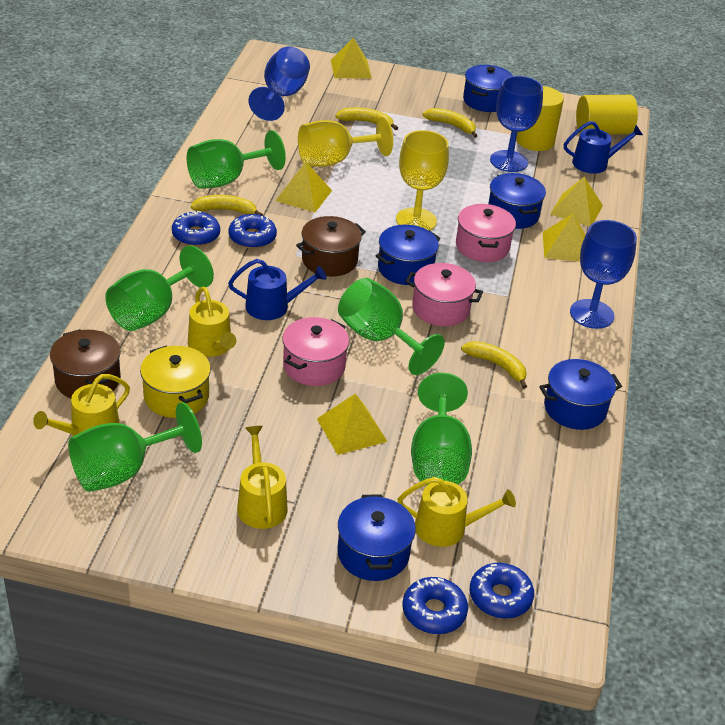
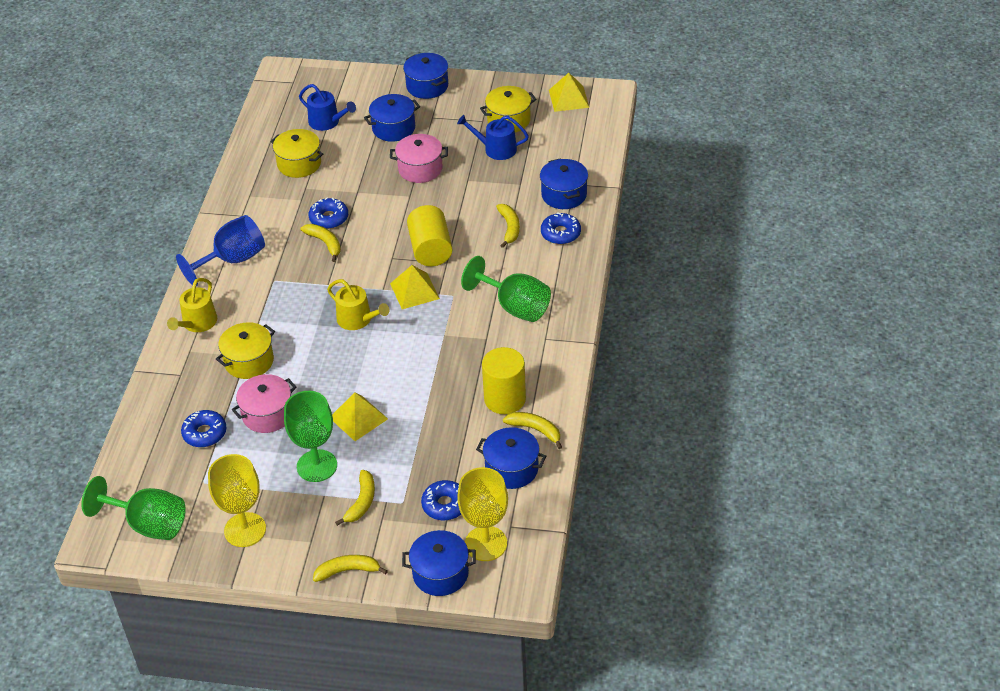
blue goblet: 3 -> 1
brown pot: 2 -> 0
green goblet: 5 -> 3
pink pot: 3 -> 2
yellow banana: 4 -> 5
yellow pot: 1 -> 3
yellow pyramid: 5 -> 3
yellow watering can: 4 -> 2

